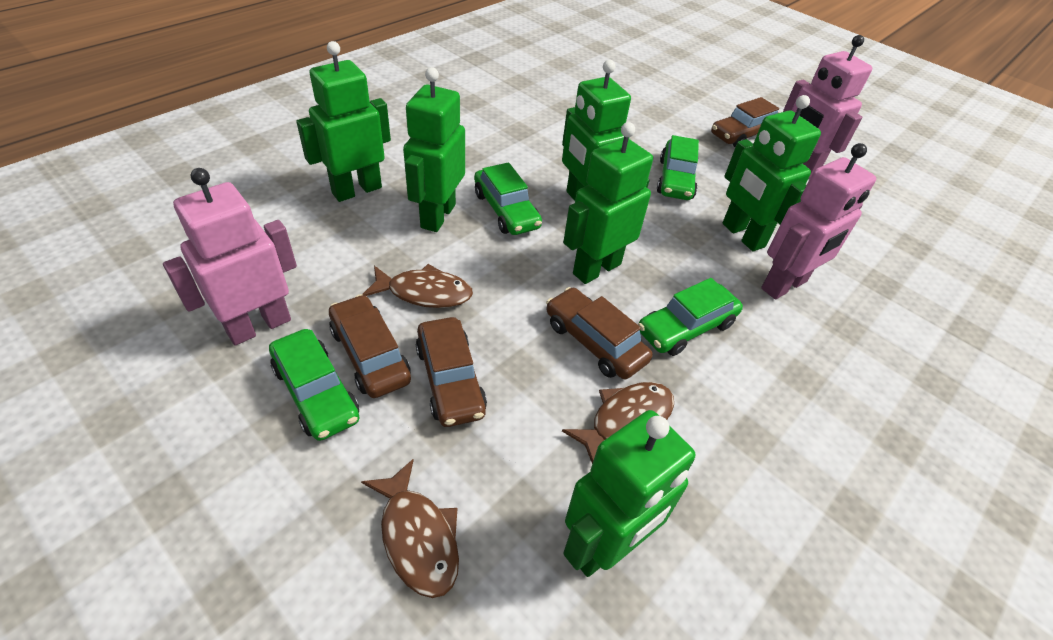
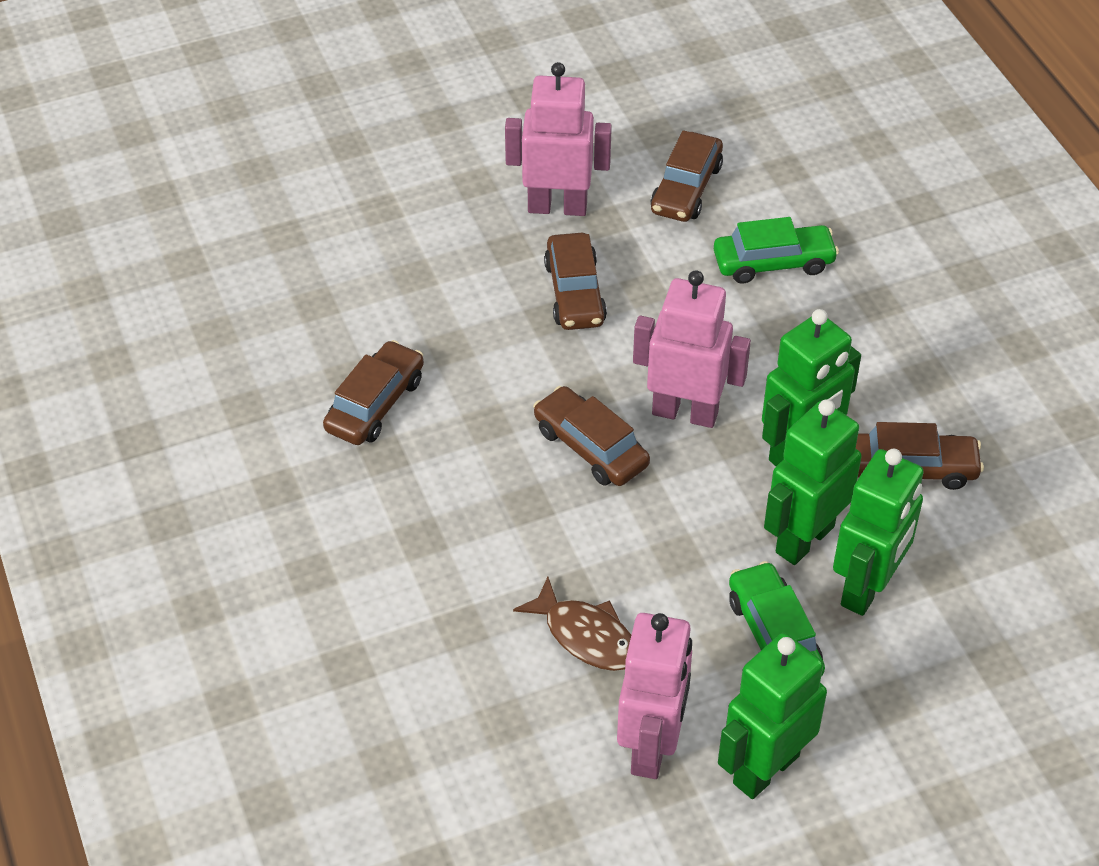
brown car: 4 -> 5
brown fish: 3 -> 1
green car: 4 -> 2
green robot: 6 -> 4

